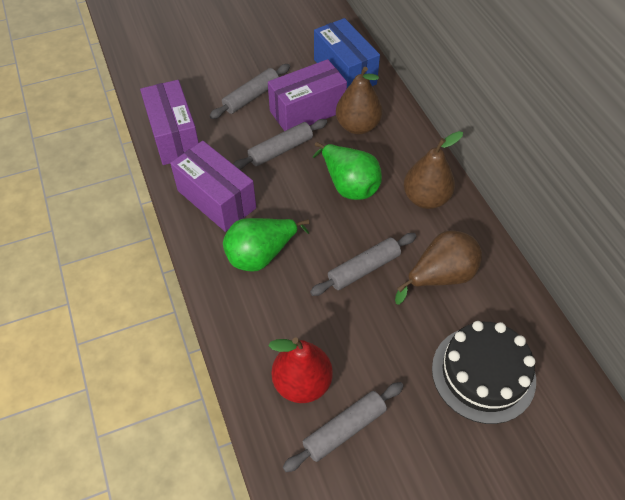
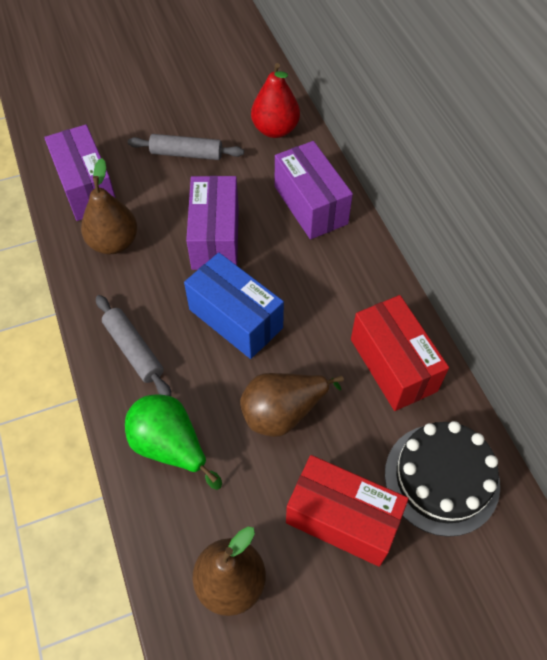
green pear: 2 -> 1
grey rolling pin: 4 -> 2
red box: 0 -> 2

